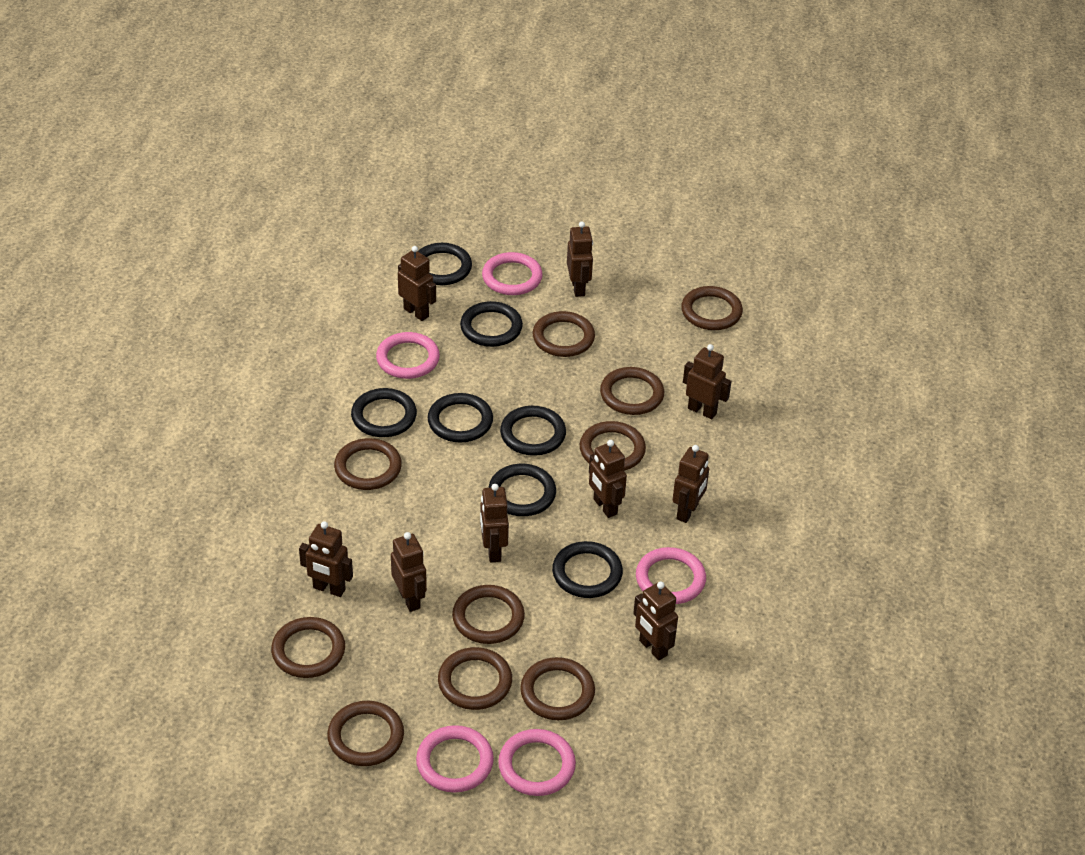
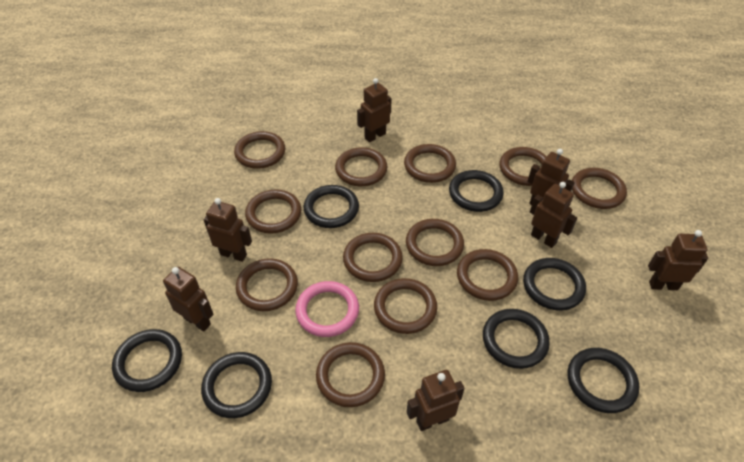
brown ring: 10 -> 12
brown robot: 9 -> 7
pink ring: 5 -> 1

